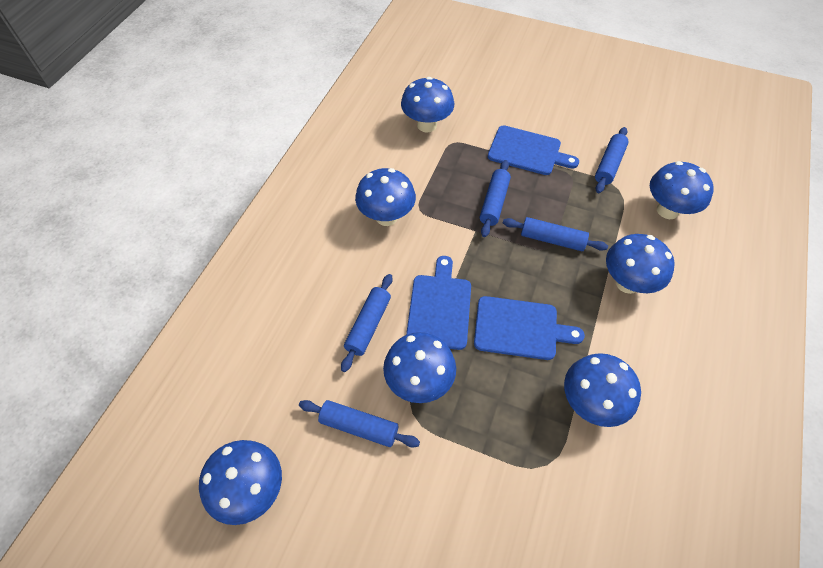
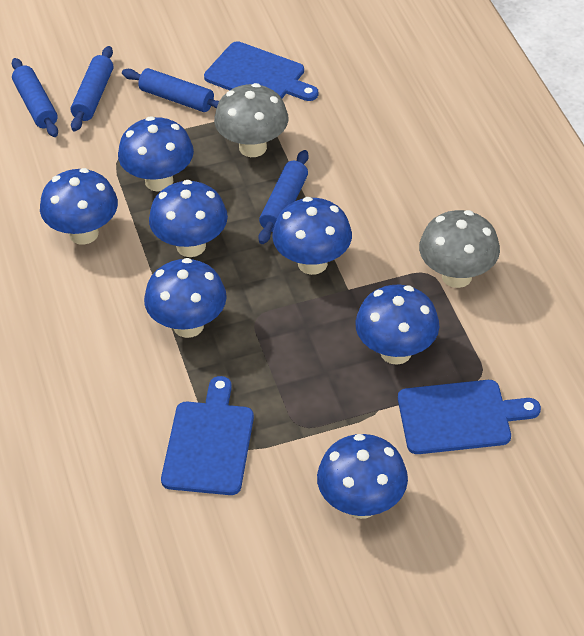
blue rolling pin: 5 -> 4
grey mushroom: 0 -> 2

